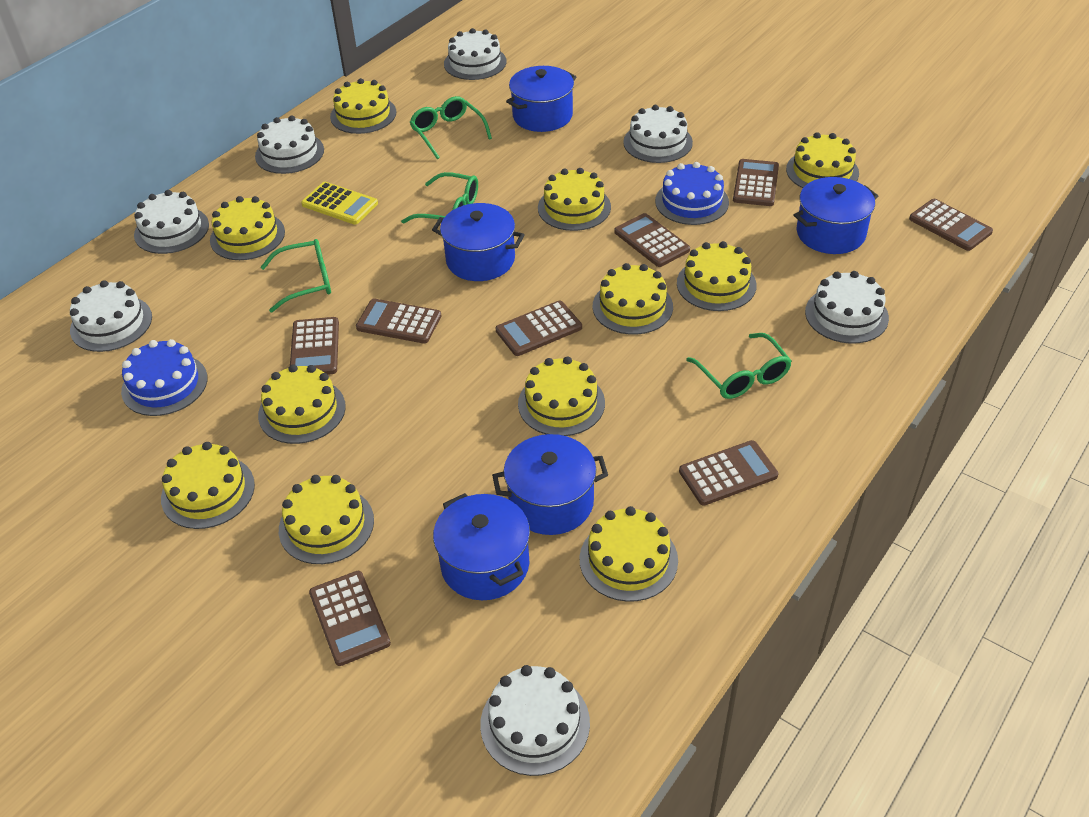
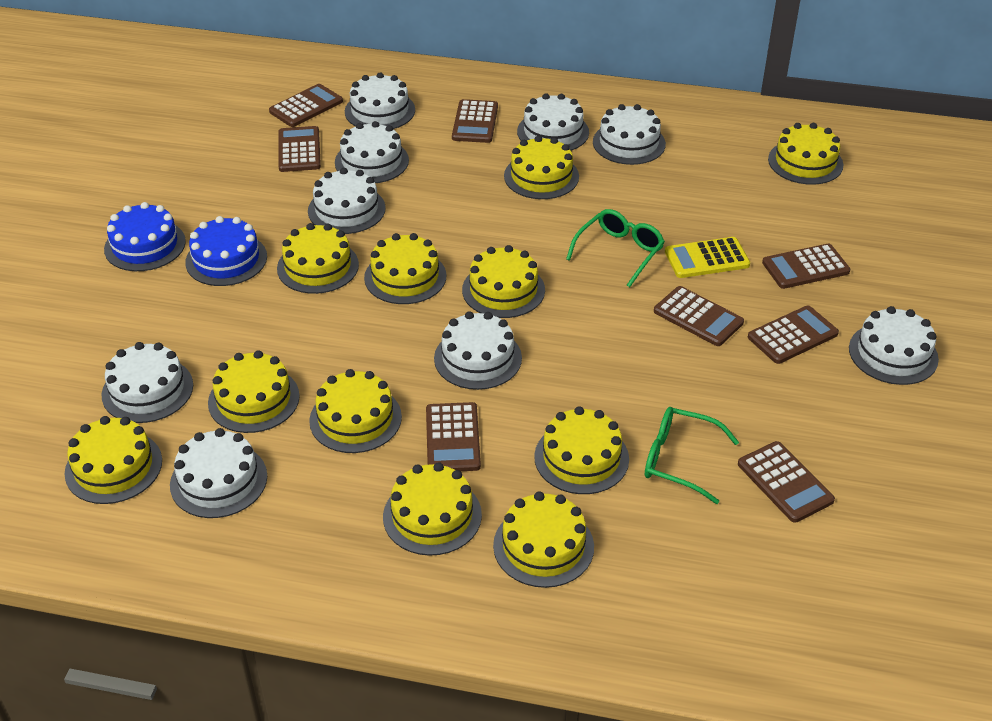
blue pot: 5 -> 0
green glasses: 4 -> 2
white cake: 7 -> 9

